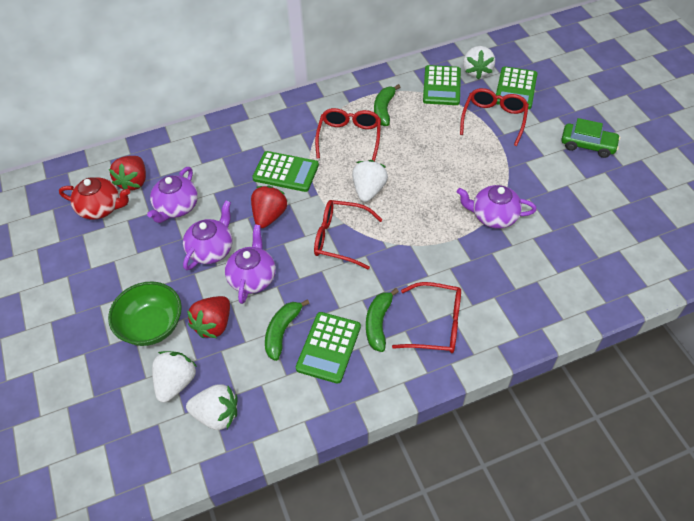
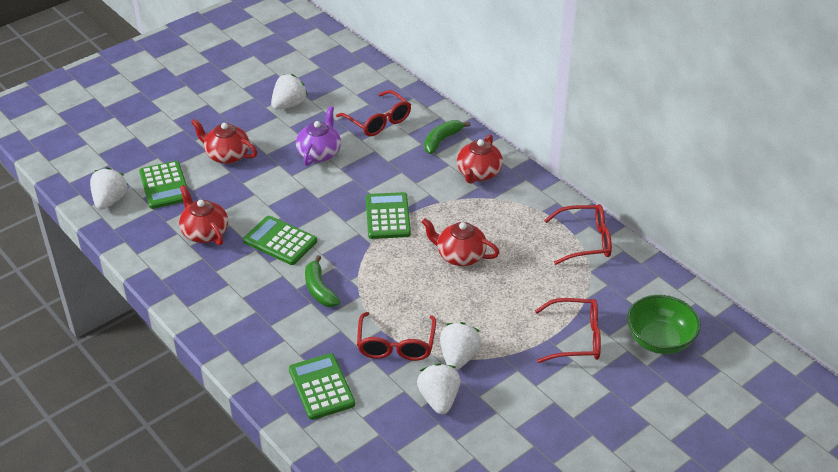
green banana: 3 -> 2
green car: 1 -> 0
purple teapot: 4 -> 1
red strawberry: 3 -> 0
red teapot: 1 -> 4

